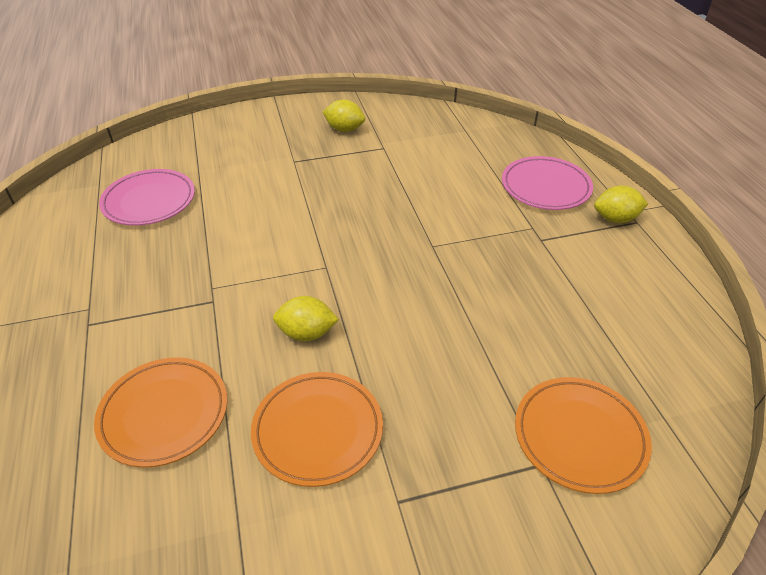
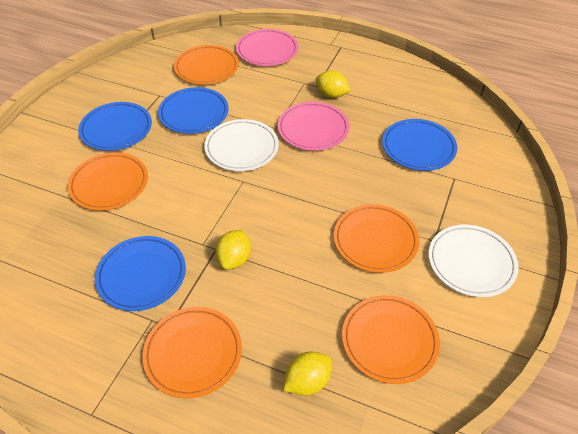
blue plate: 0 -> 4
orange plate: 3 -> 5
white plate: 0 -> 2

